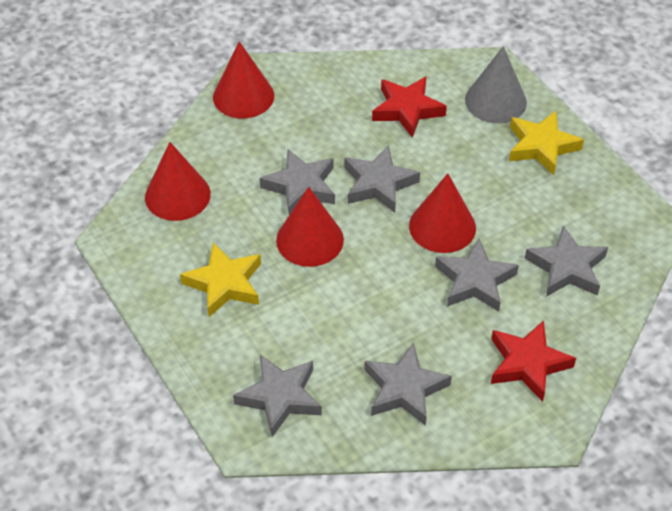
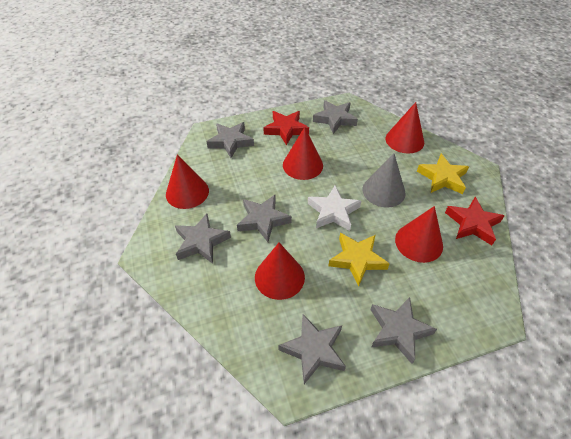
red cone: 4 -> 5
white star: 0 -> 1

